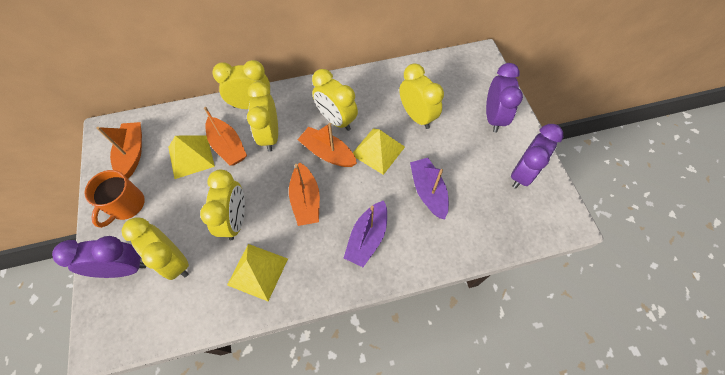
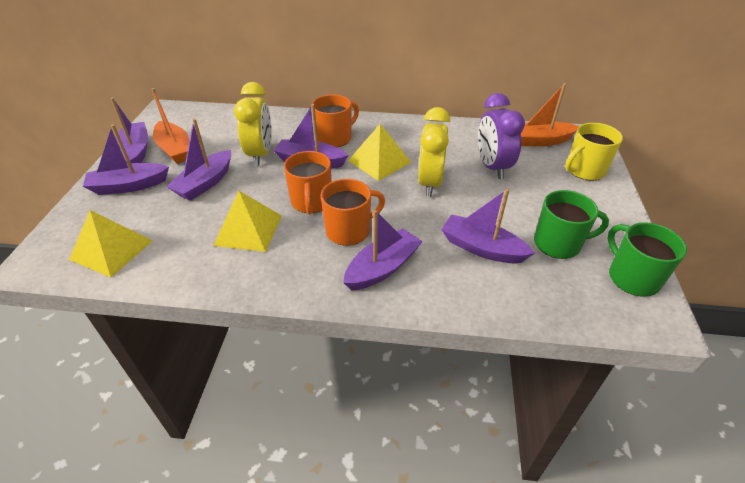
green mug: 0 -> 2
orange boat: 4 -> 2
orange mug: 1 -> 3
purple boat: 2 -> 6
purple clock: 3 -> 1
yellow clock: 6 -> 2
yellow mug: 0 -> 1

